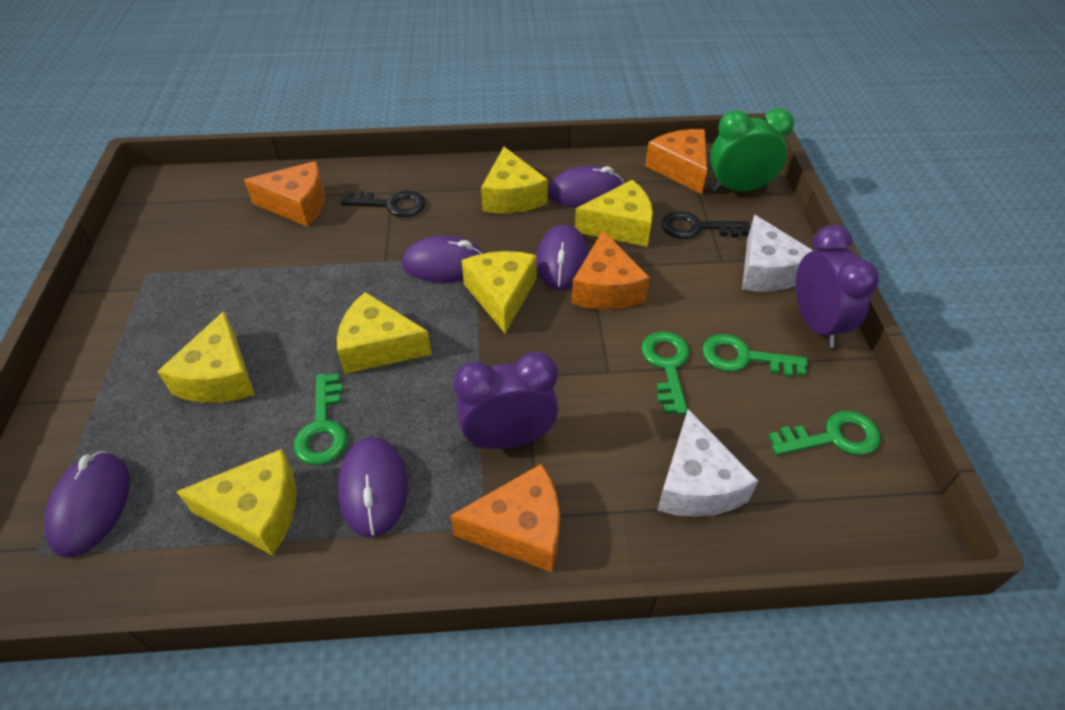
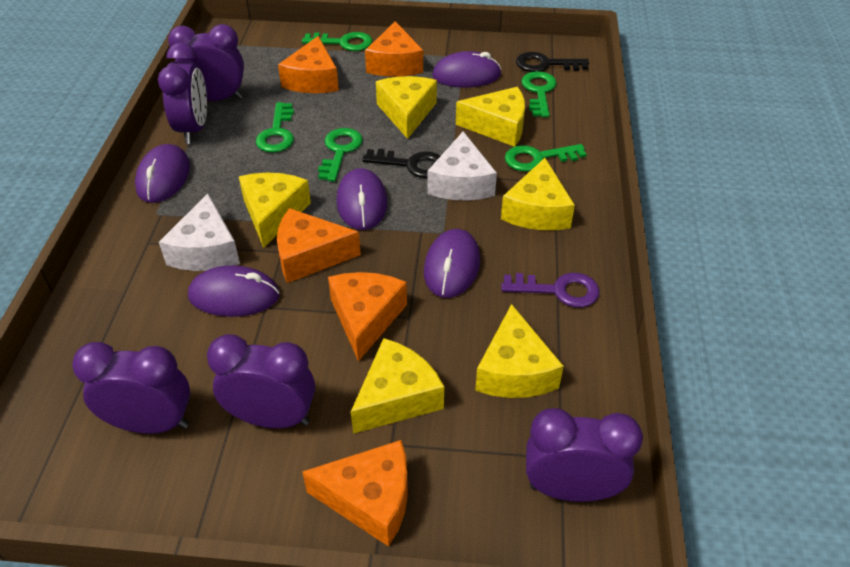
green clock: 1 -> 0
green key: 4 -> 5
orange cheese: 4 -> 5
purple clock: 2 -> 5
purple key: 0 -> 1

